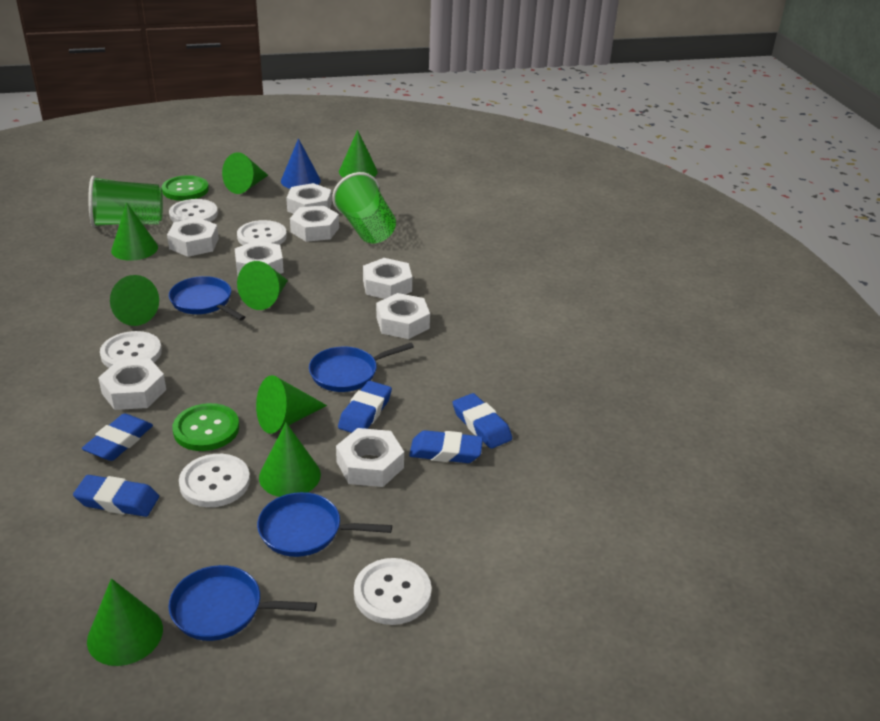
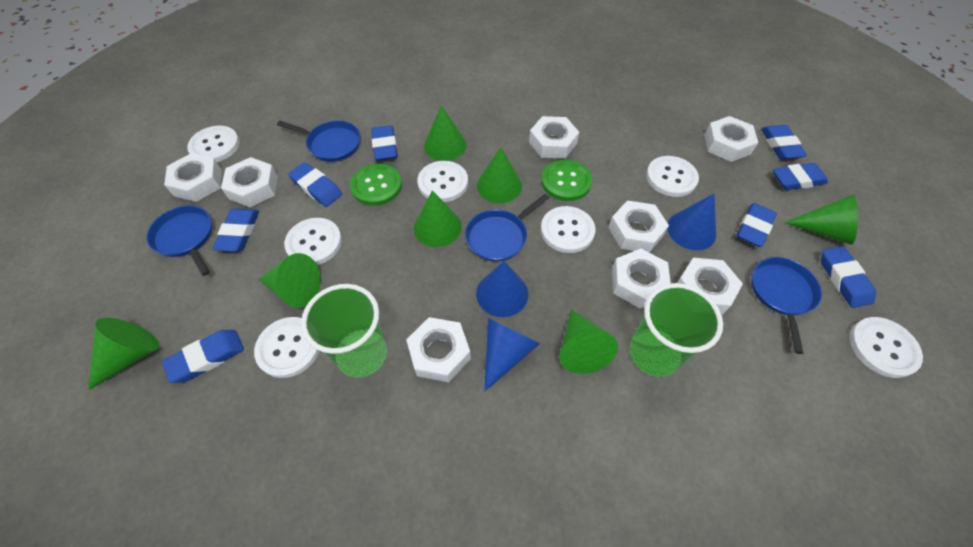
blue cone: 1 -> 3
blue eraser: 5 -> 8
green cone: 8 -> 7
white button: 5 -> 7

